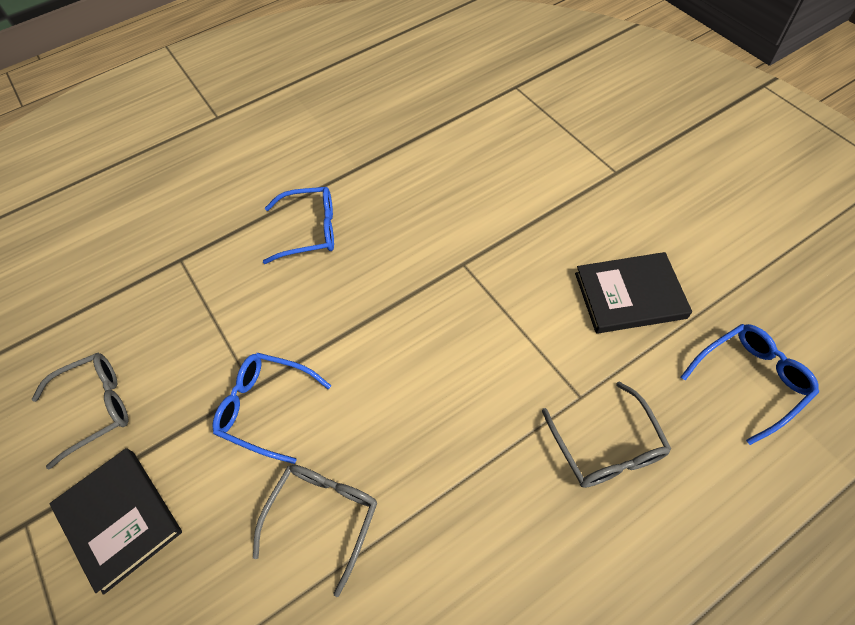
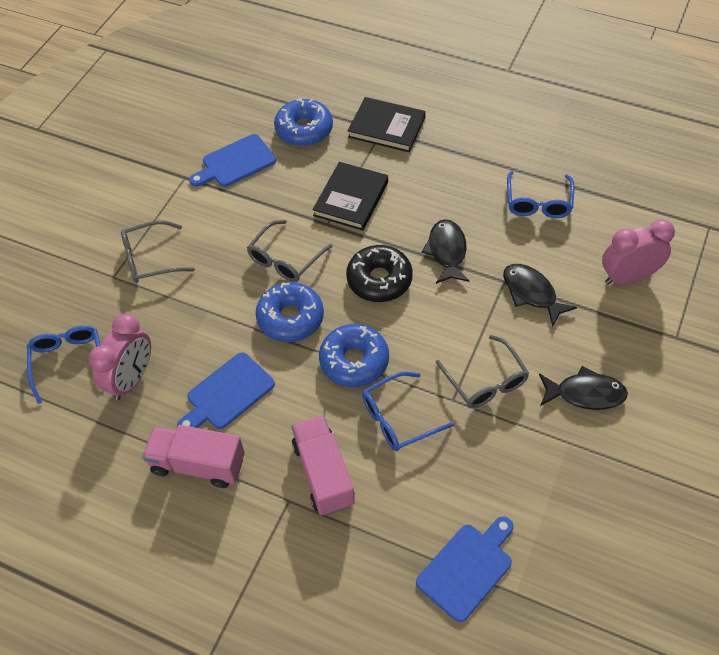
black donut: 0 -> 1
black fish: 0 -> 3
blue cutting board: 0 -> 3
blue donut: 0 -> 3
pink clock: 0 -> 2
pink truck: 0 -> 2

